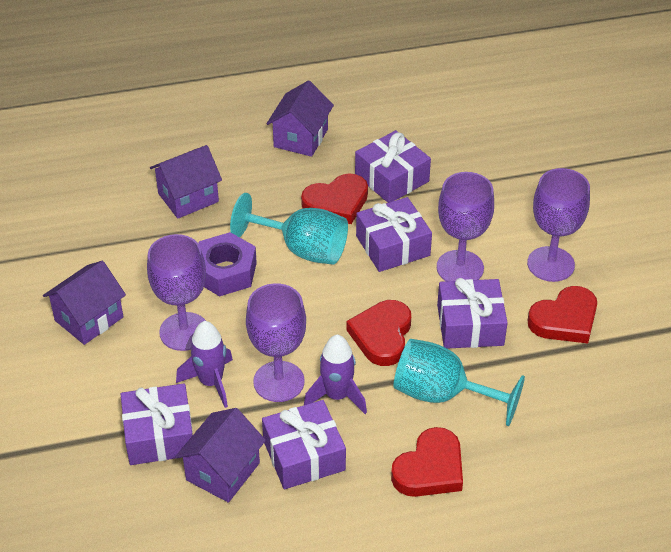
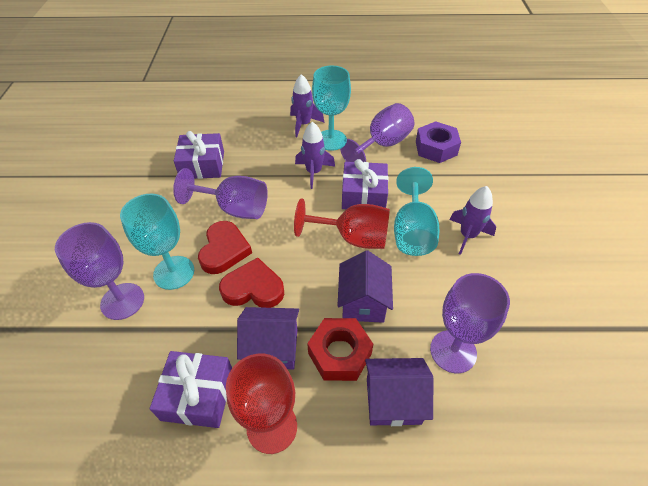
purple gift: 5 -> 3
purple house: 4 -> 3
purple rocket: 2 -> 3
red goblet: 0 -> 2
red heart: 4 -> 2
red nut: 0 -> 1
turquoise goblet: 2 -> 3

